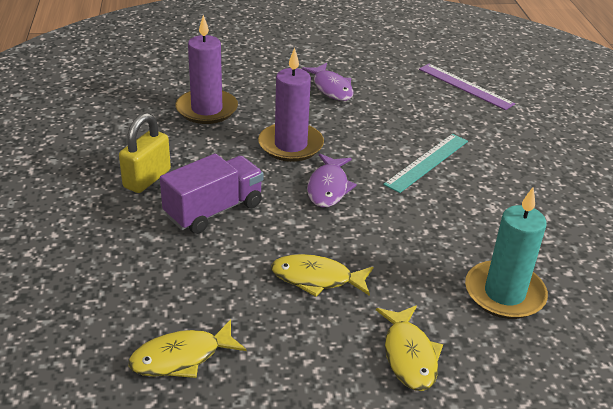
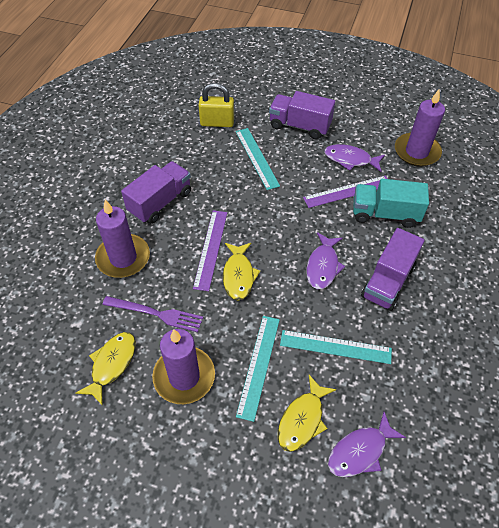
purple candle: 2 -> 3
purple fish: 2 -> 3
purple fork: 0 -> 1
purple ruler: 1 -> 2
purple truck: 1 -> 3
turquoise candle: 1 -> 0
turquoise ruler: 1 -> 3
turquoise truck: 0 -> 1

